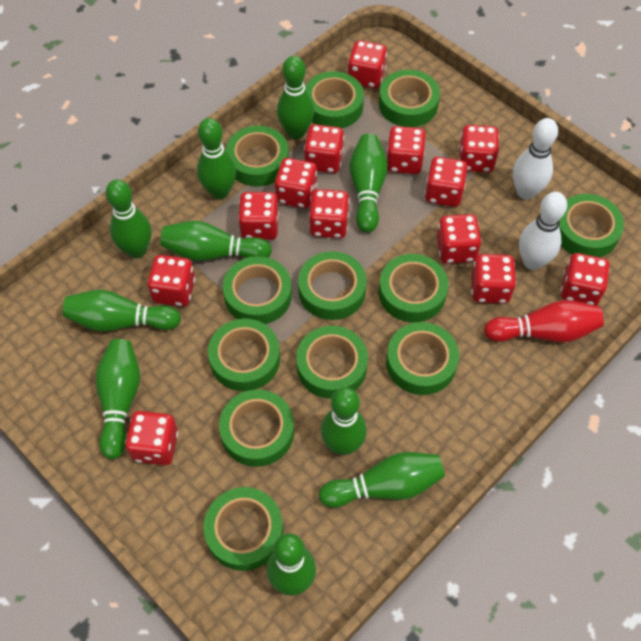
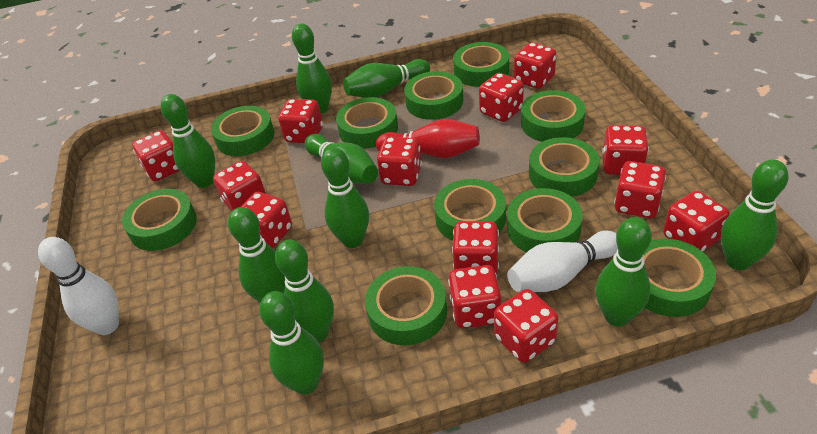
green tape: 12 -> 11

